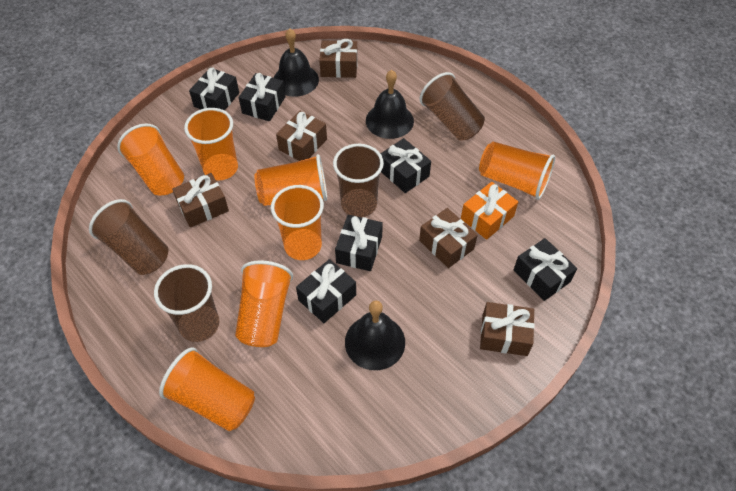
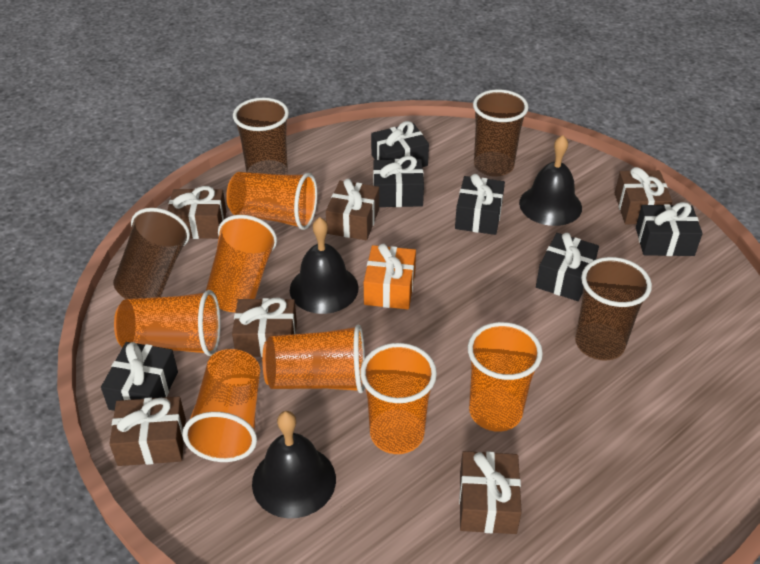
brown gift: 5 -> 6

